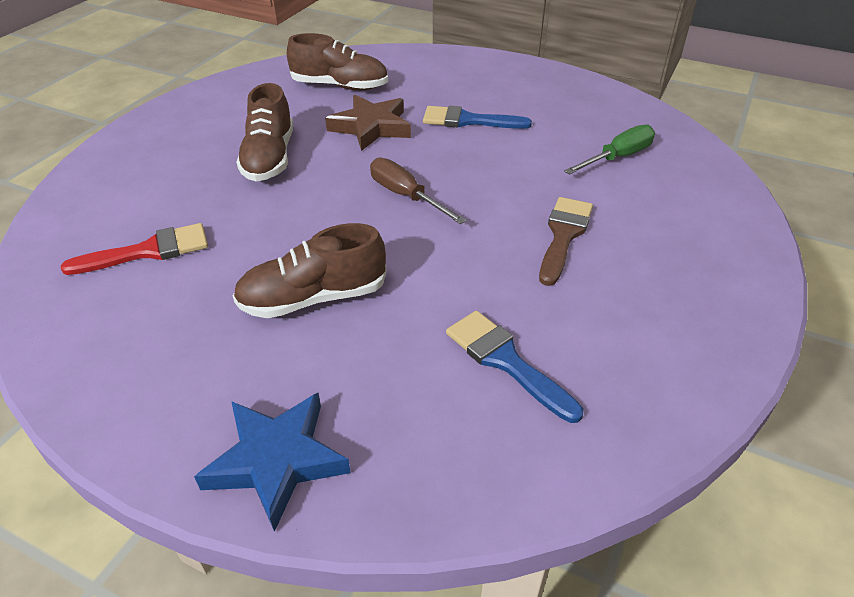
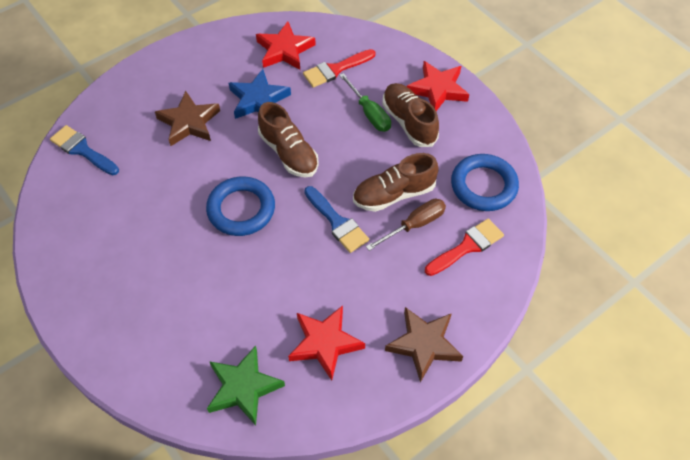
blue ring: 0 -> 2
brown brush: 1 -> 0
brown star: 1 -> 2
green star: 0 -> 1
red brush: 1 -> 2
red star: 0 -> 3

